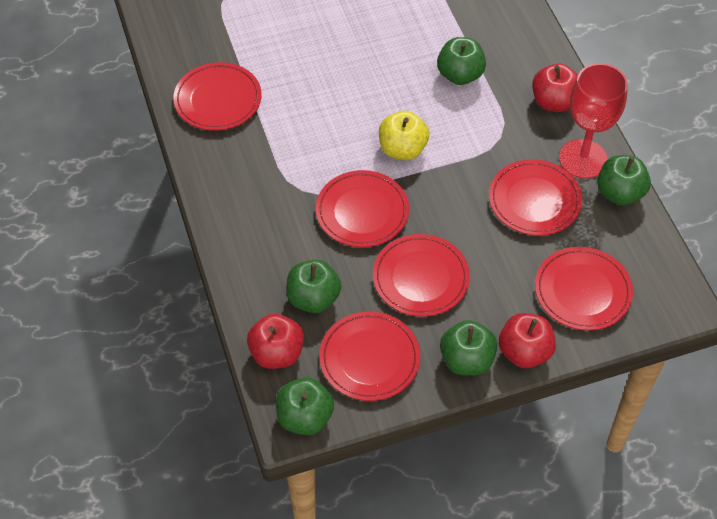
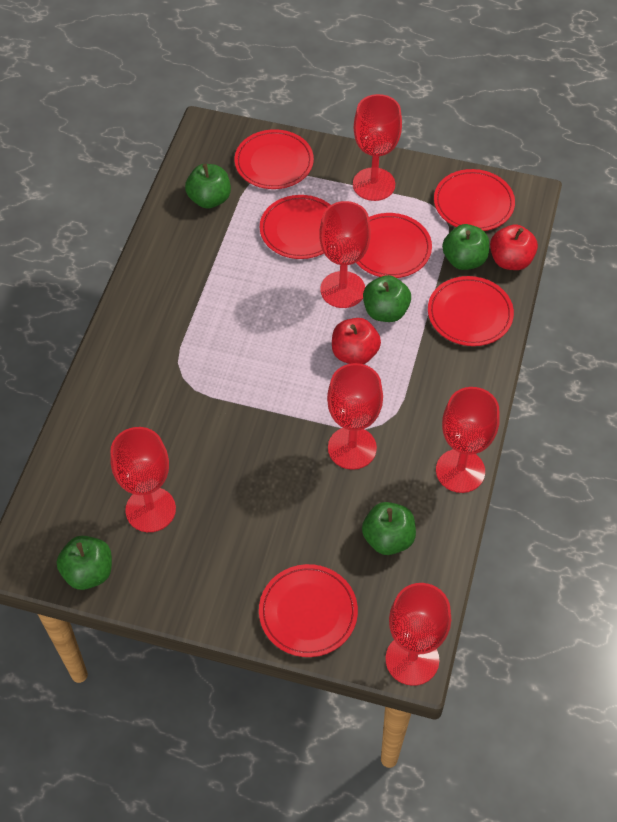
red apple: 3 -> 2
red goblet: 1 -> 6
yellow apple: 1 -> 0

